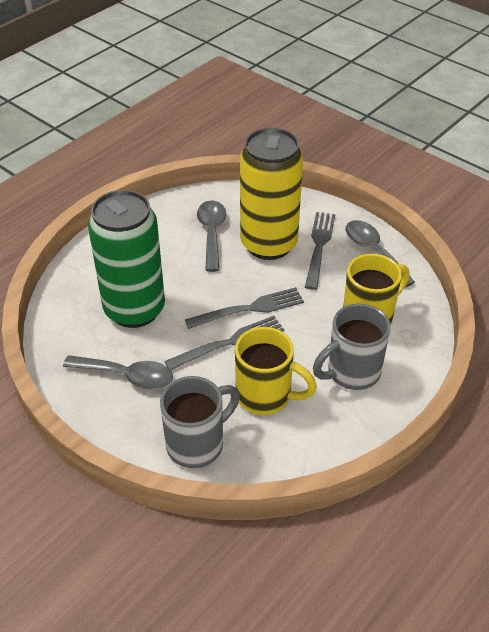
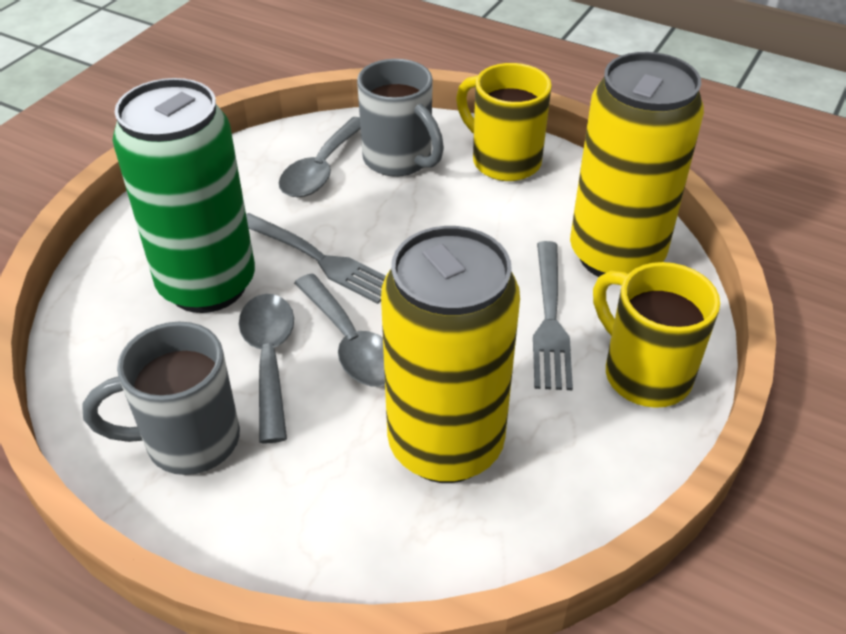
grey fork: 3 -> 2
yellow can: 1 -> 2

